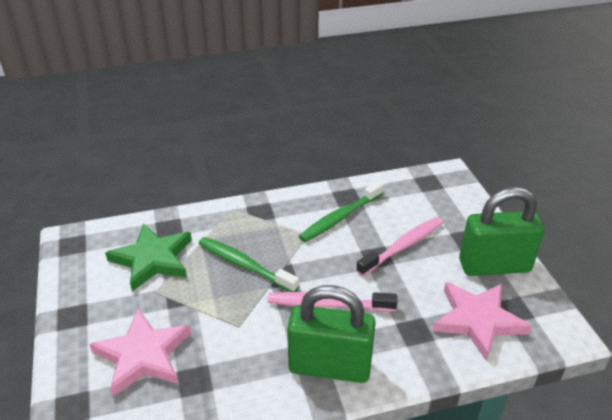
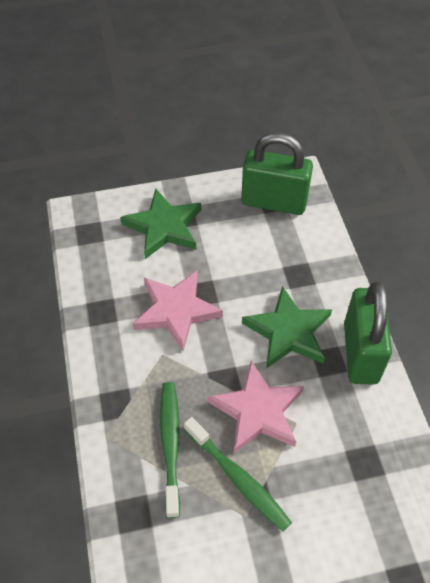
green star: 1 -> 2
pink toothbrush: 2 -> 0

